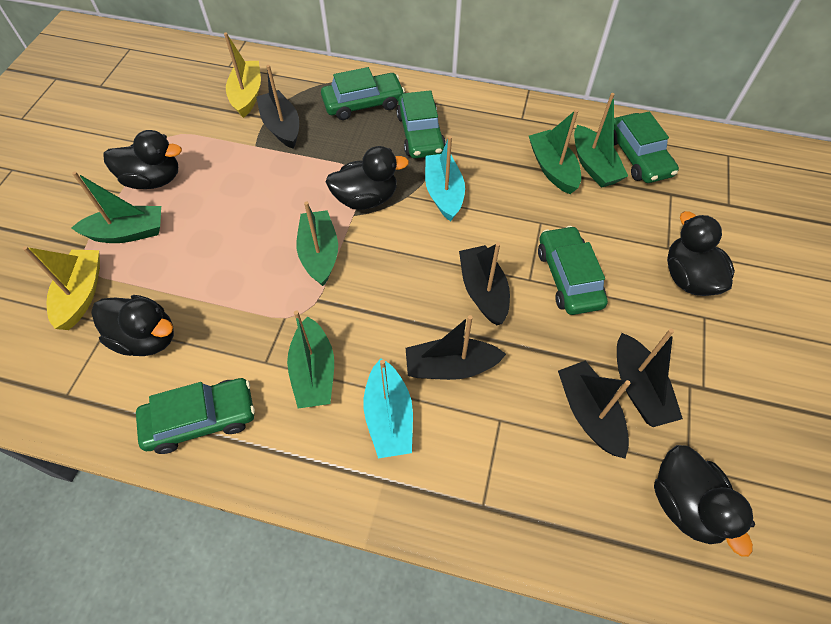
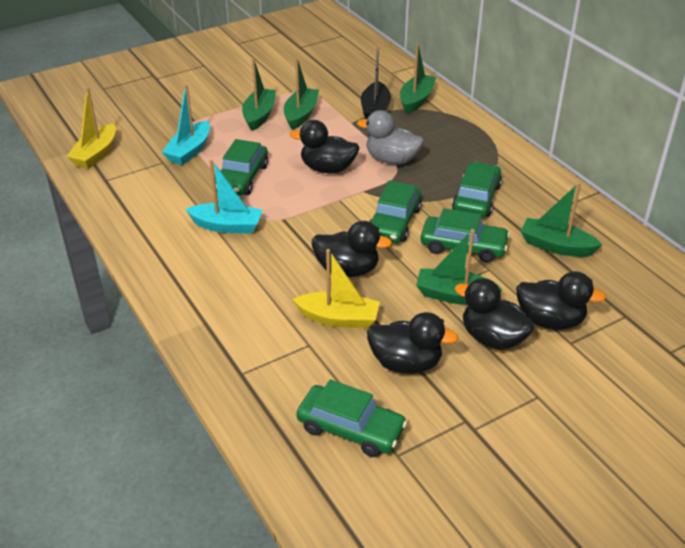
black boat: 5 -> 1
grey duck: 0 -> 1

